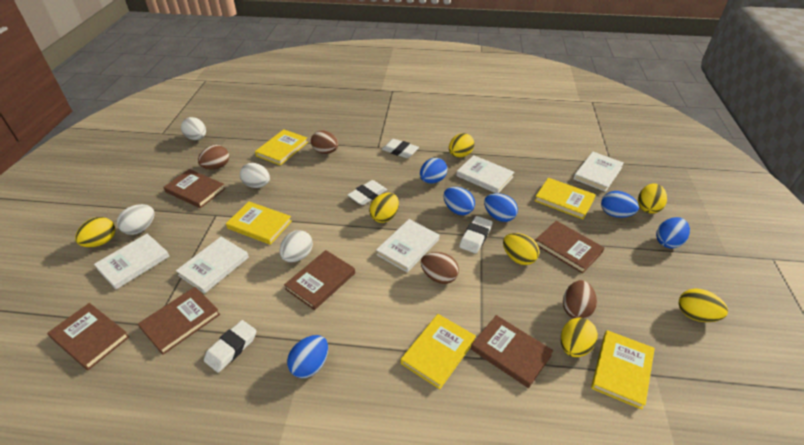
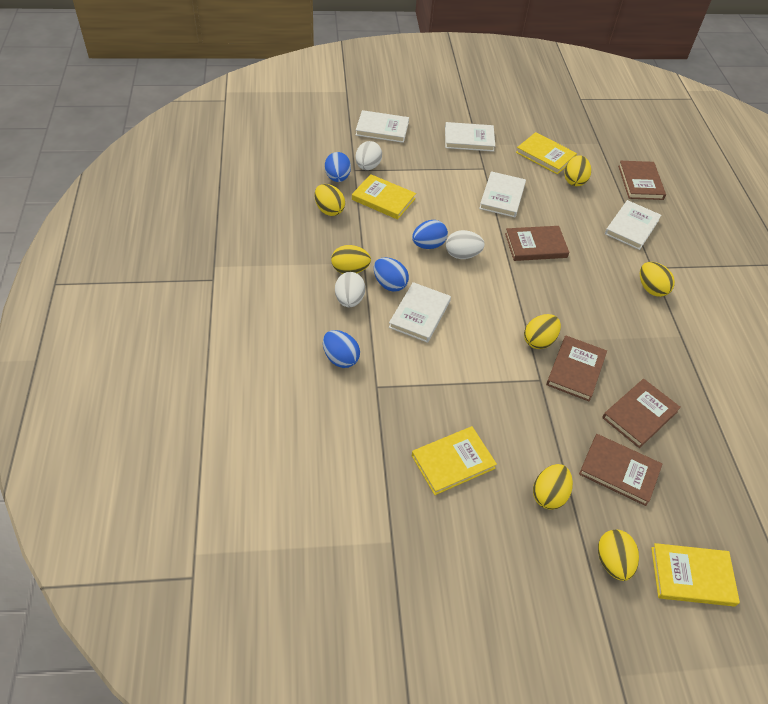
blue egg: 6 -> 4
brown book: 6 -> 5
brown egg: 4 -> 0
white egg: 4 -> 3
white eraser: 4 -> 0
yellow book: 5 -> 4

